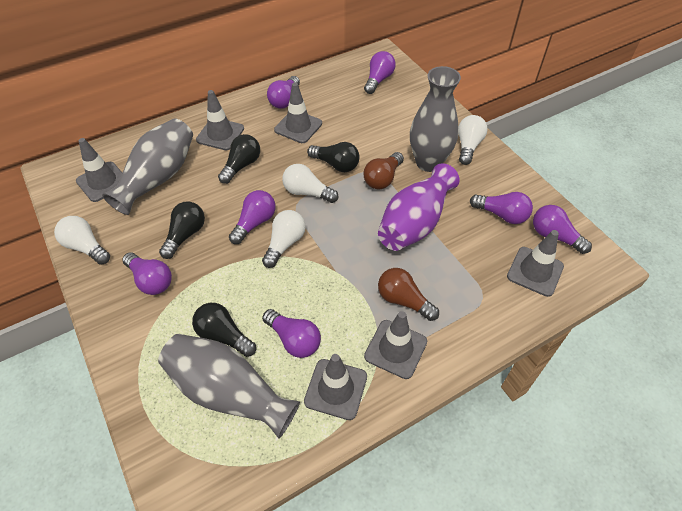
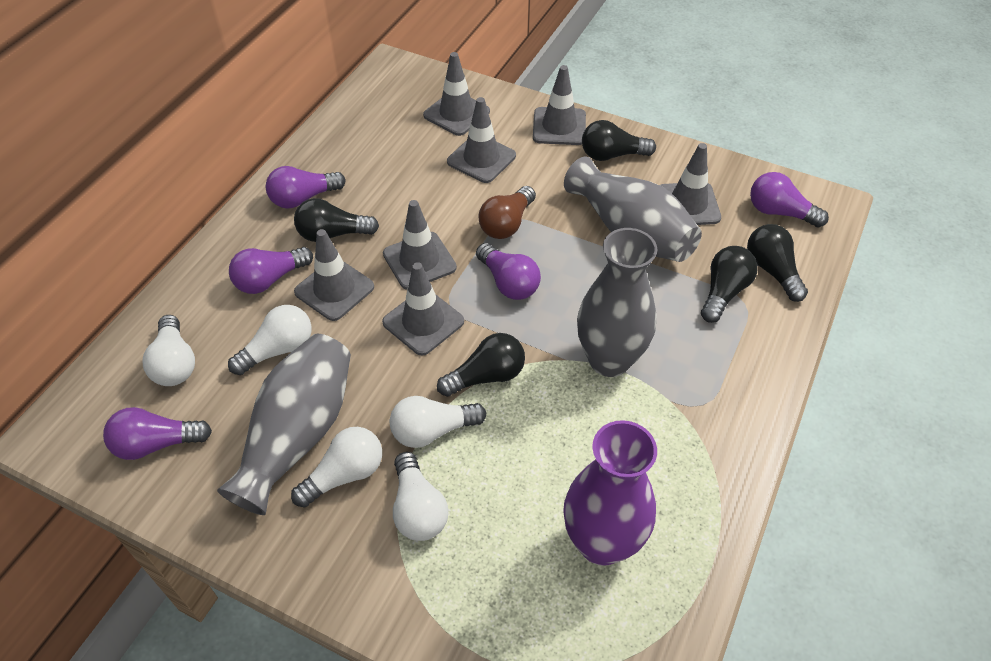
black light bulb: 4 -> 5
brown light bulb: 2 -> 1
grey traffic cone: 6 -> 7
purple light bulb: 7 -> 5
white light bulb: 4 -> 5

